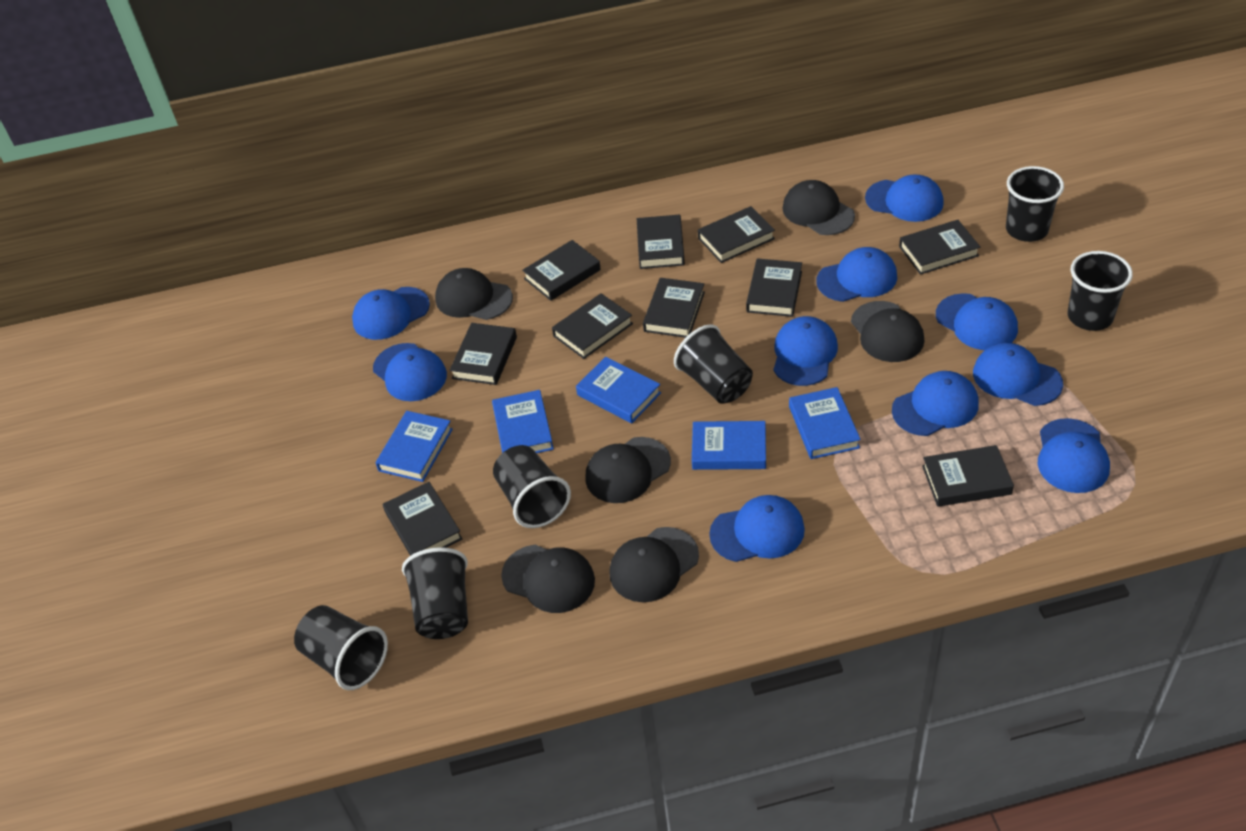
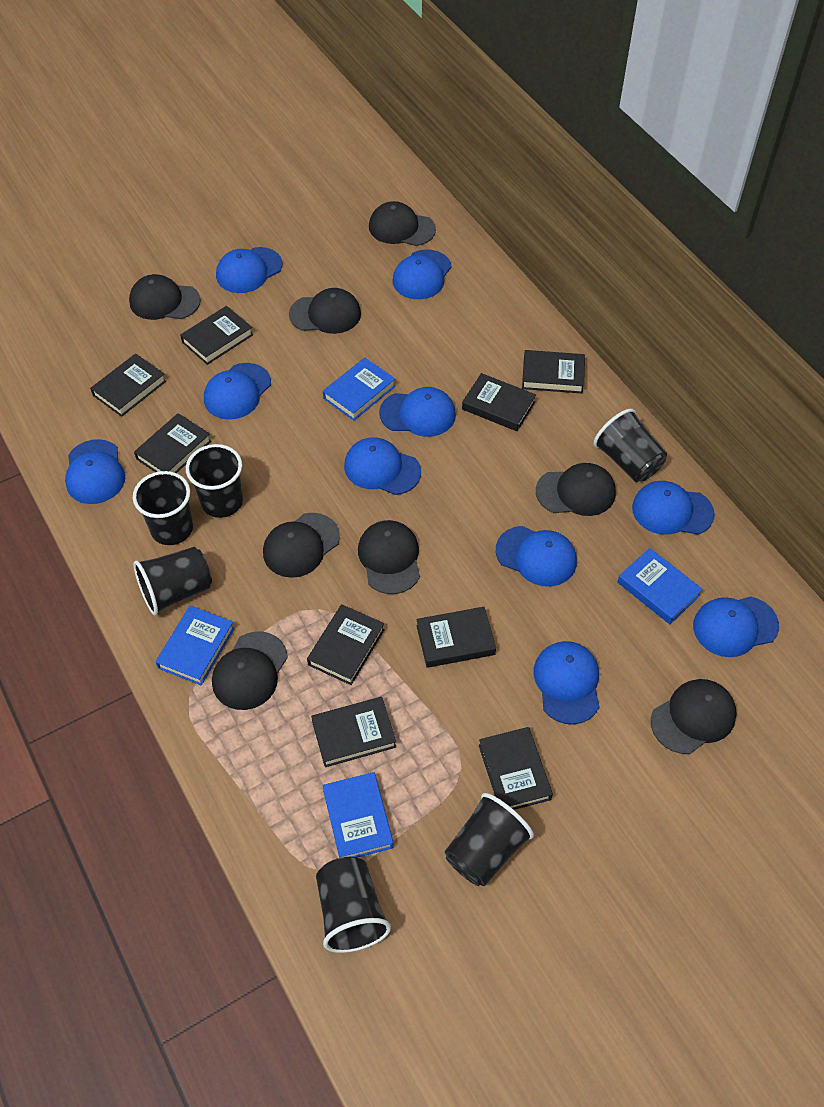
black book: 10 -> 9
black cap: 6 -> 8
blue book: 5 -> 4

